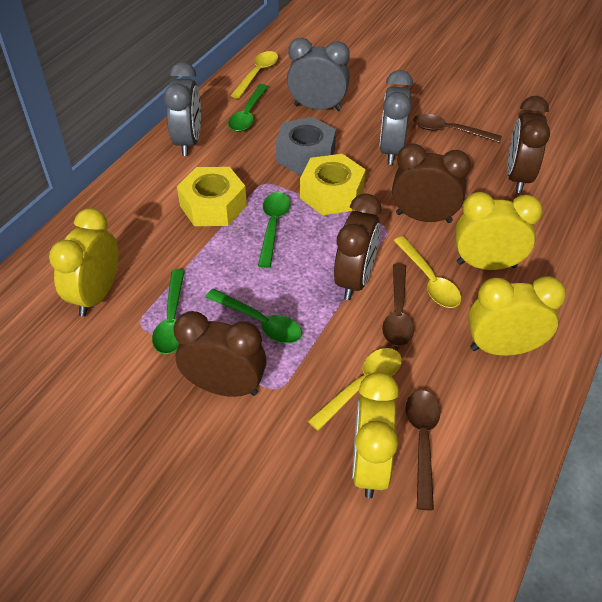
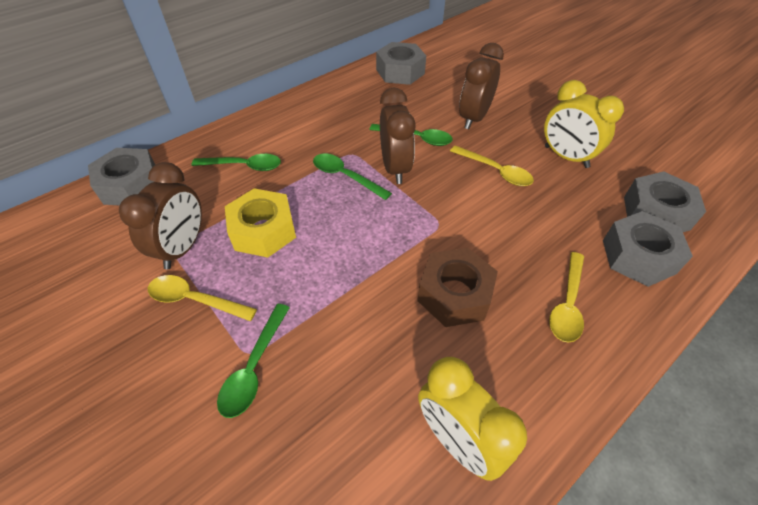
brown clock: 4 -> 3
brown nut: 0 -> 1
brown spoon: 3 -> 0
grey clock: 3 -> 0
grey nut: 1 -> 4
yellow clock: 4 -> 2
yellow nut: 2 -> 1

